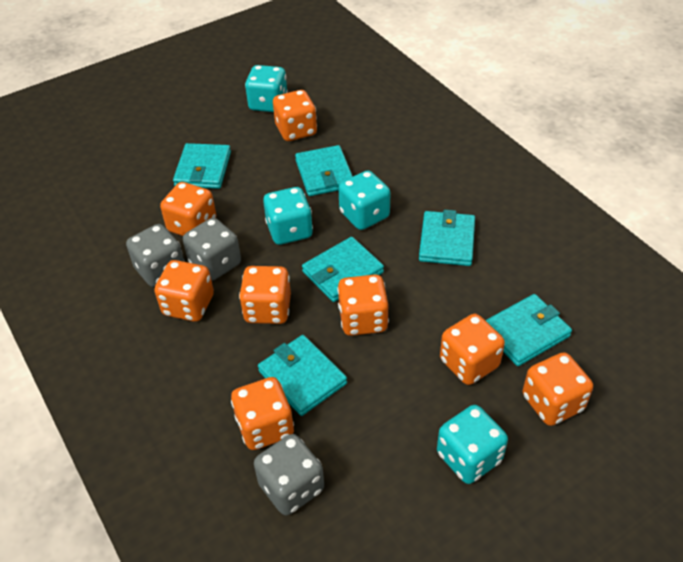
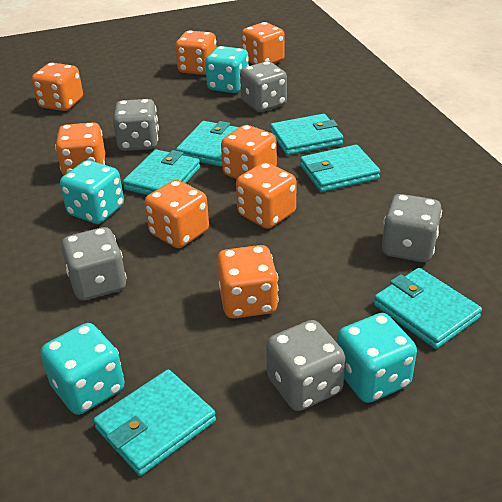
grey dice: 3 -> 5

